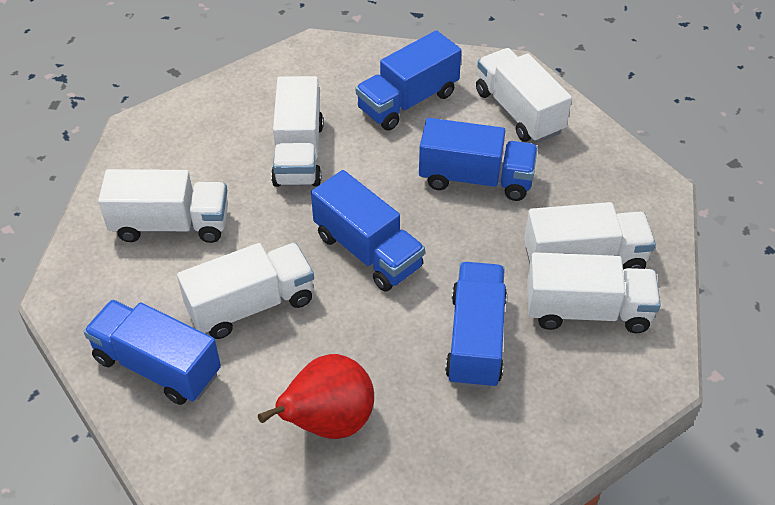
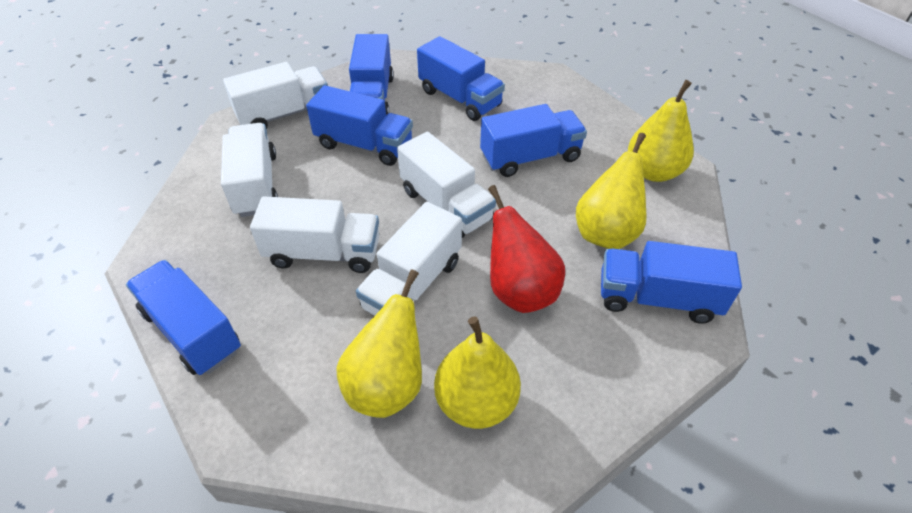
blue truck: 5 -> 6
white truck: 6 -> 5
yellow pear: 0 -> 4

